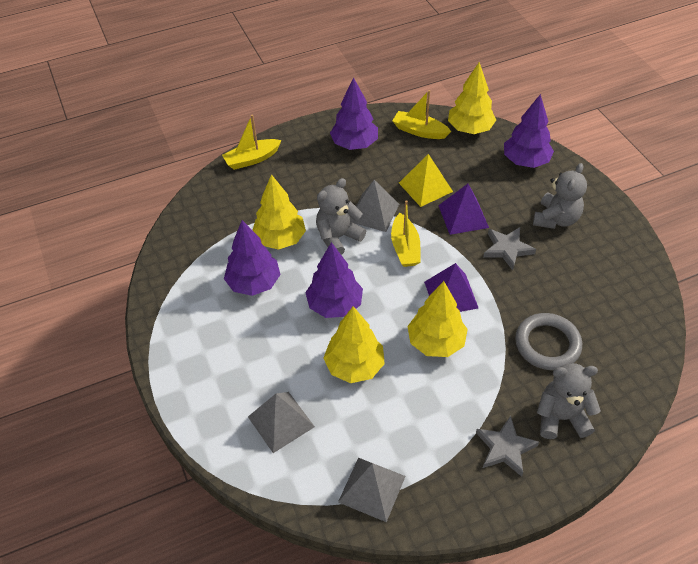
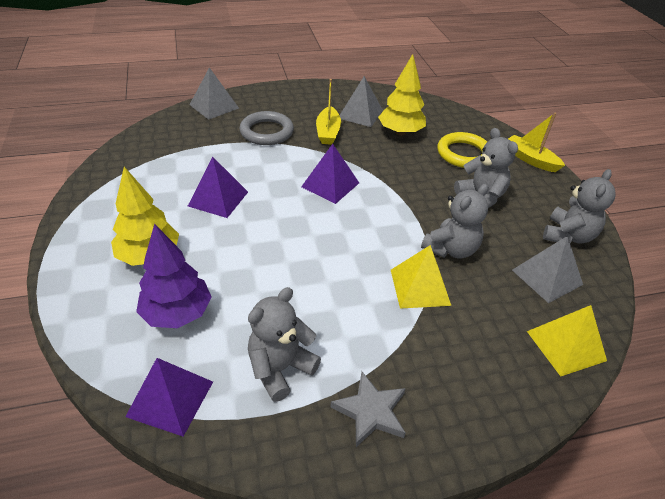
grey star: 2 -> 1
grey teddy bear: 3 -> 4
purple pyramid: 2 -> 3
purple tree: 4 -> 1
yellow boat: 3 -> 2
yellow pyramid: 1 -> 2
yellow ring: 0 -> 1
yellow tree: 4 -> 2

